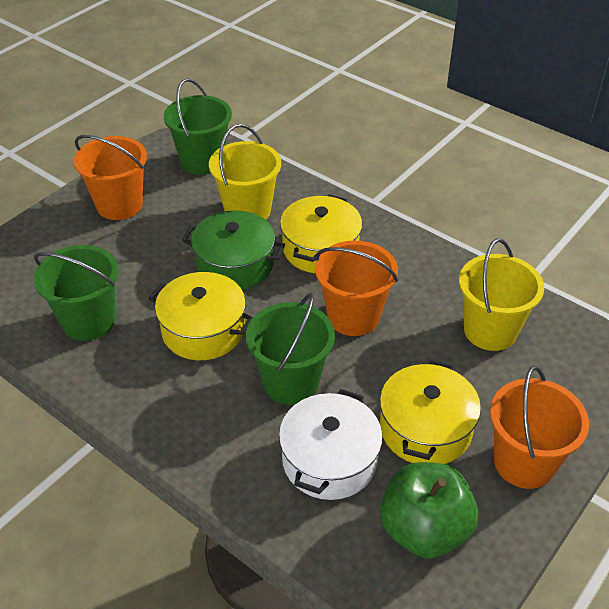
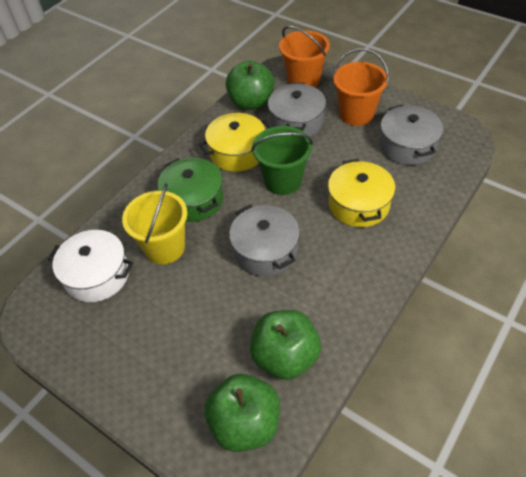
green apple: 1 -> 3
green bucket: 3 -> 1
grey pot: 0 -> 3
orange bucket: 3 -> 2
yellow bucket: 2 -> 1
yellow pot: 3 -> 2

